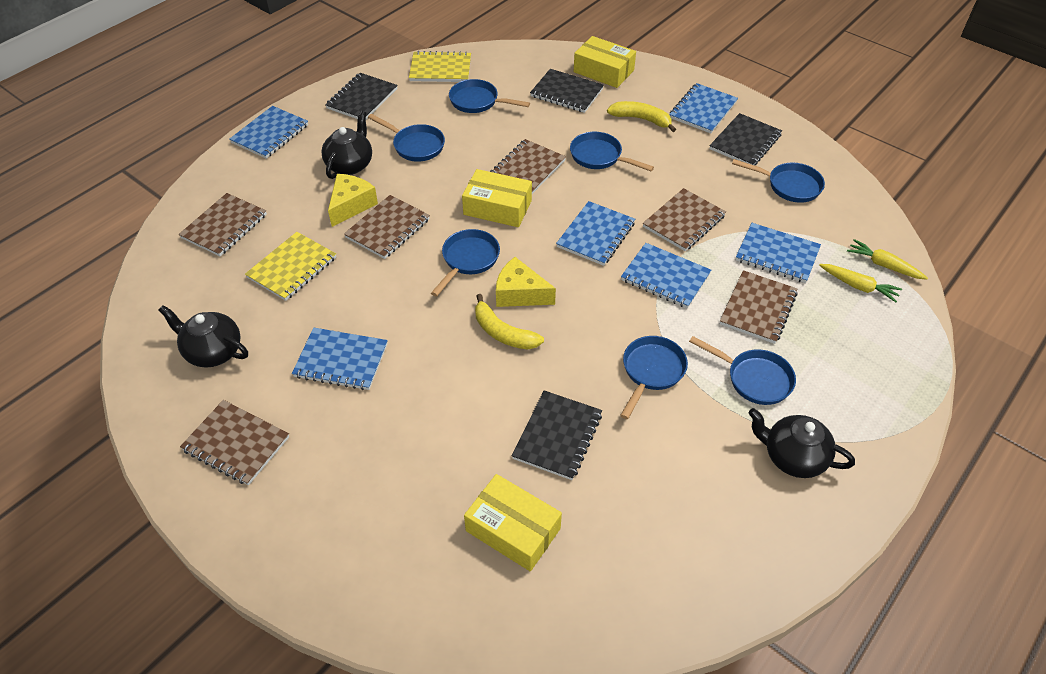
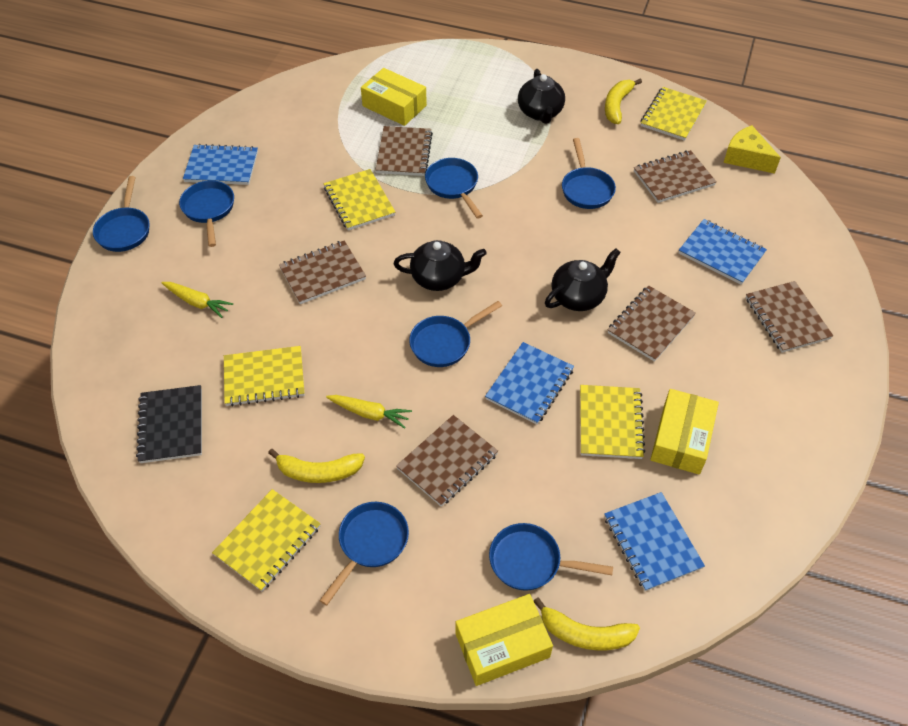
black notebook: 4 -> 1
blue notebook: 6 -> 4
yellow banana: 2 -> 3
yellow cheese: 2 -> 1
yellow notebook: 2 -> 5

